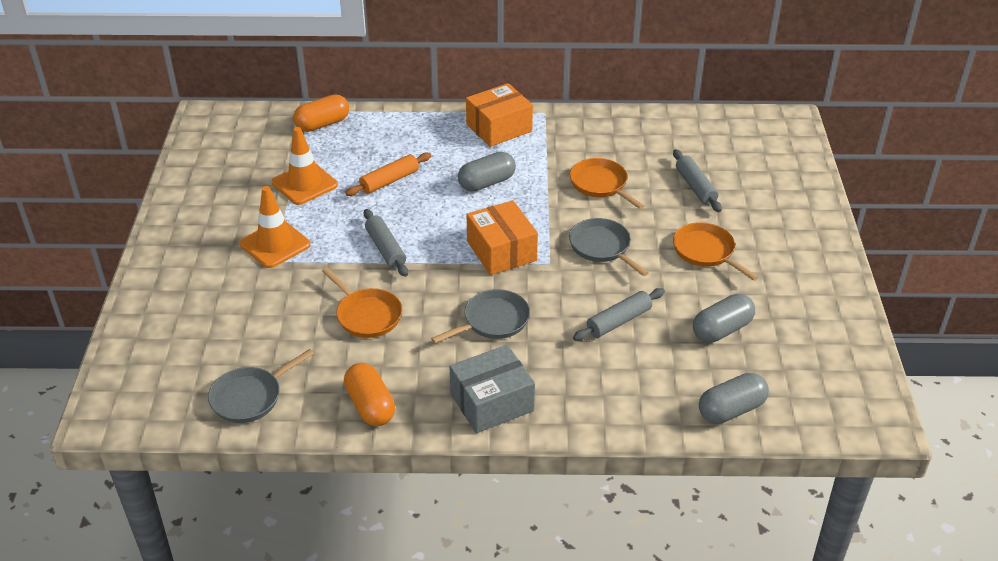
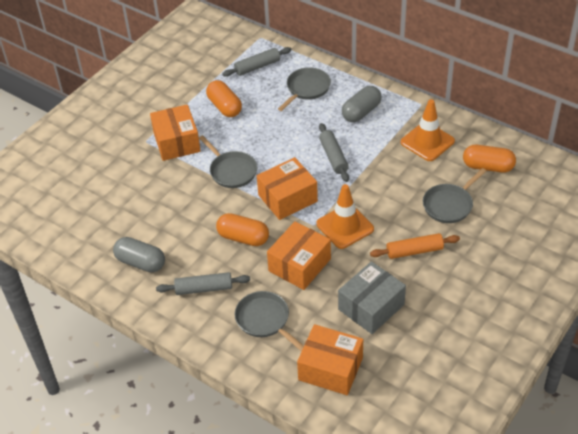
grey capsule: 3 -> 2
grey pan: 3 -> 4
orange box: 2 -> 4
orange capsule: 2 -> 3
orange pan: 3 -> 0

